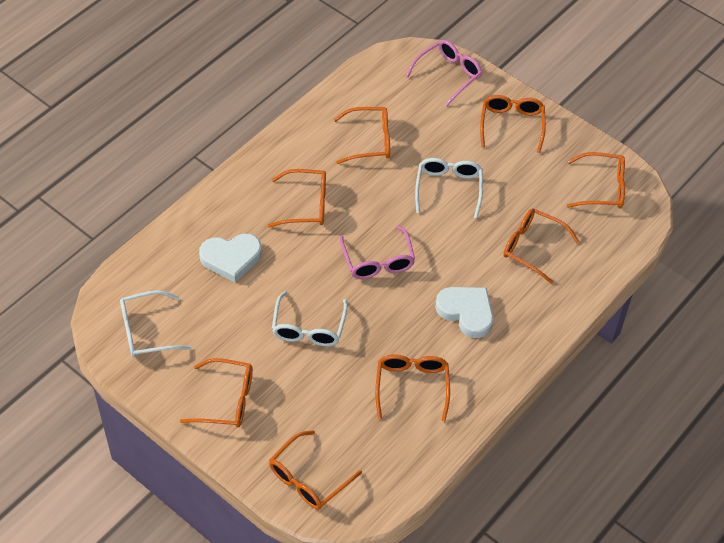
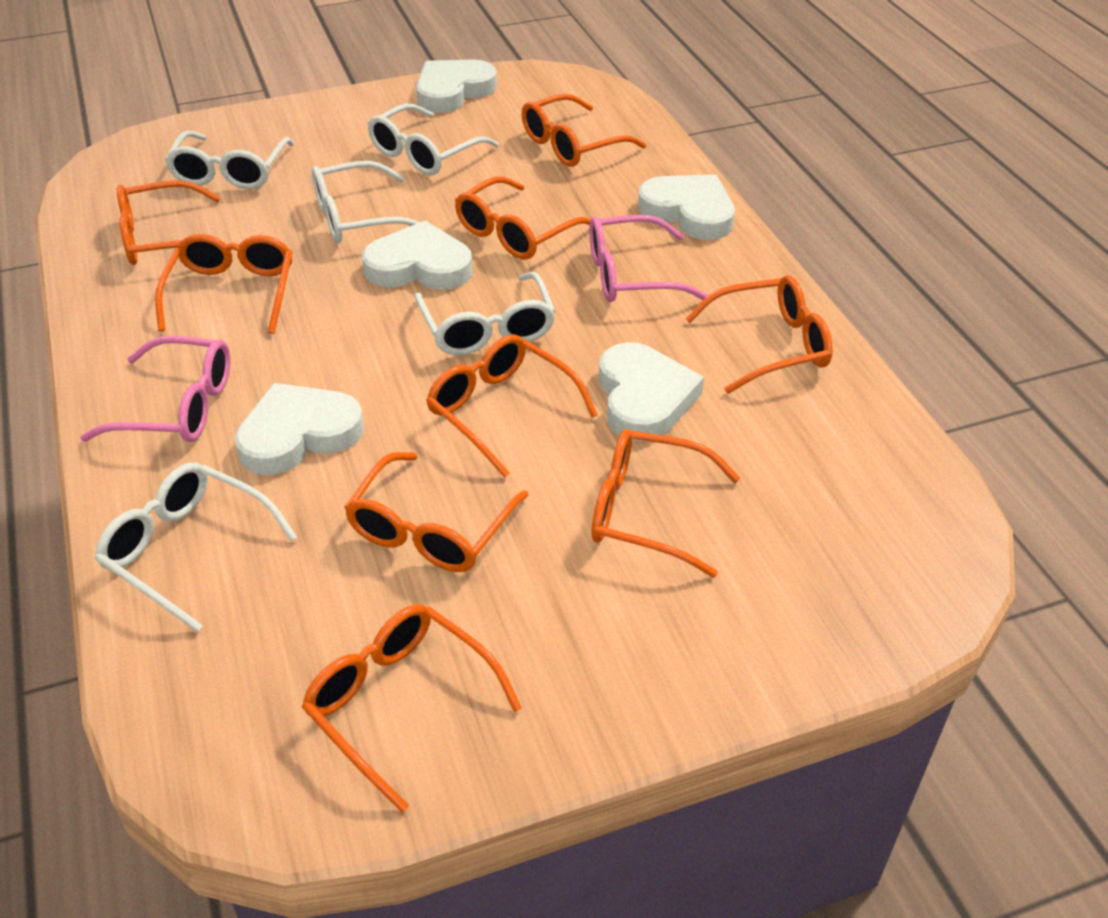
orange glasses: 8 -> 9
white glasses: 3 -> 5
white heart: 2 -> 5

